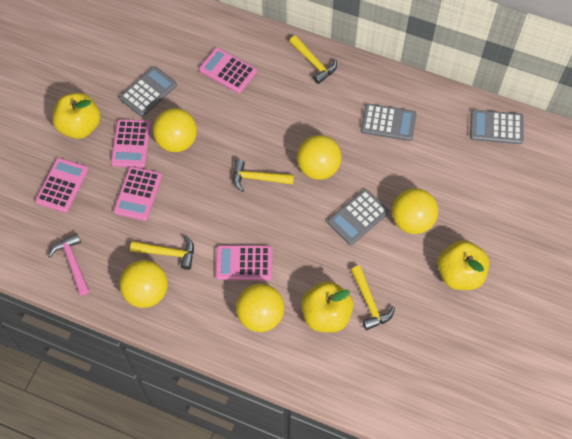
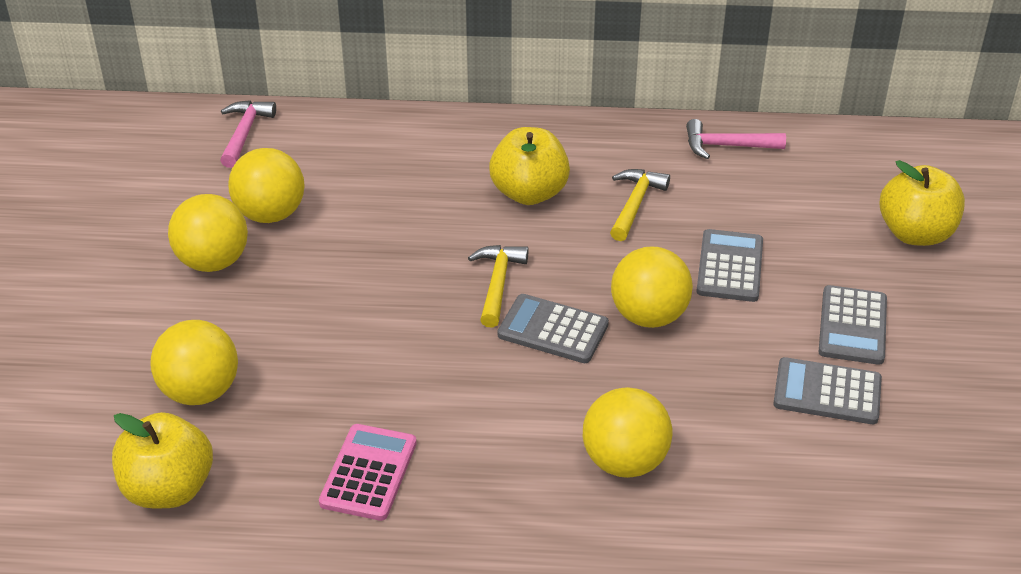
pink calculator: 5 -> 1
pink hammer: 1 -> 2
yellow hammer: 4 -> 2

